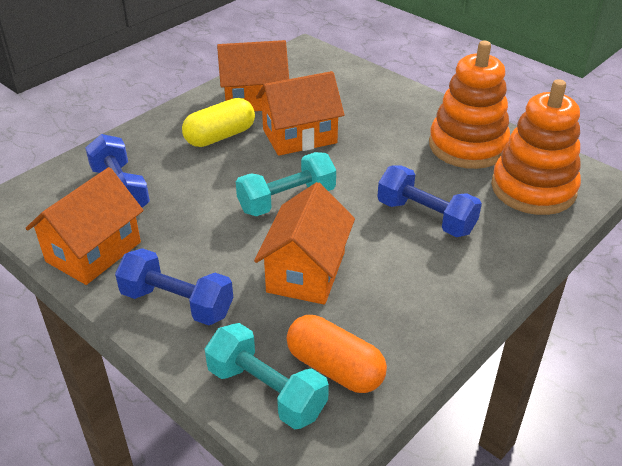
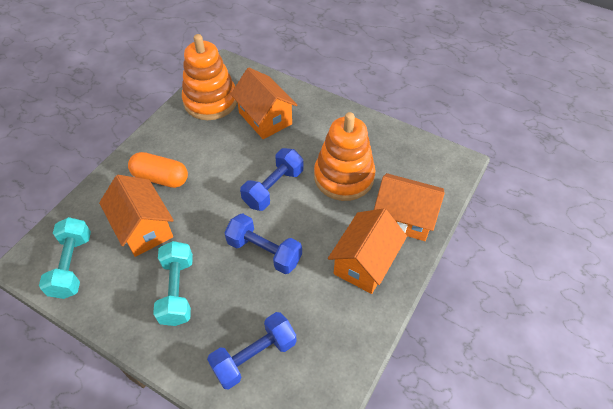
yellow capsule: 1 -> 0

